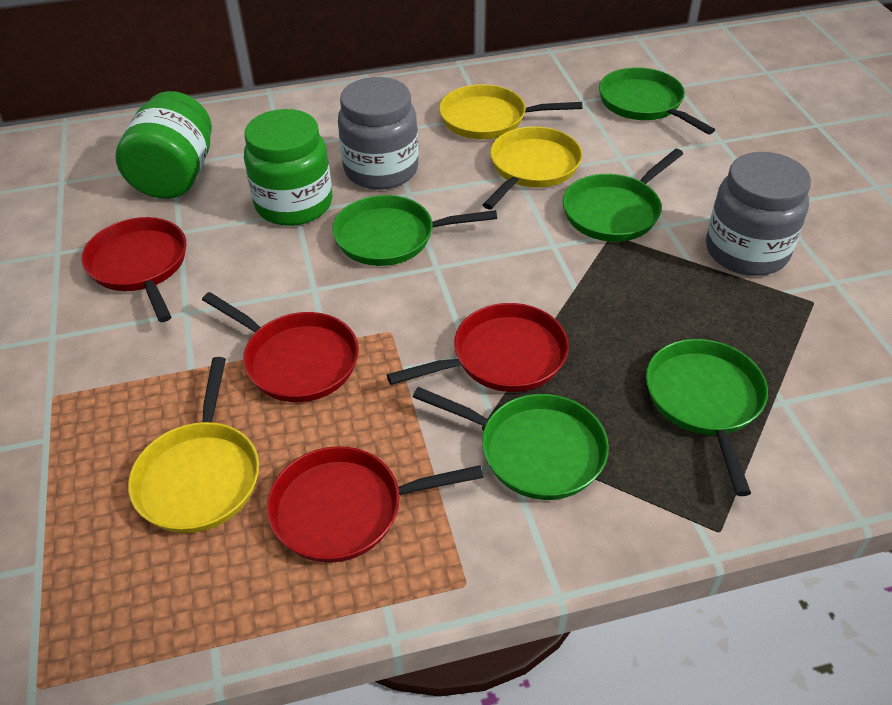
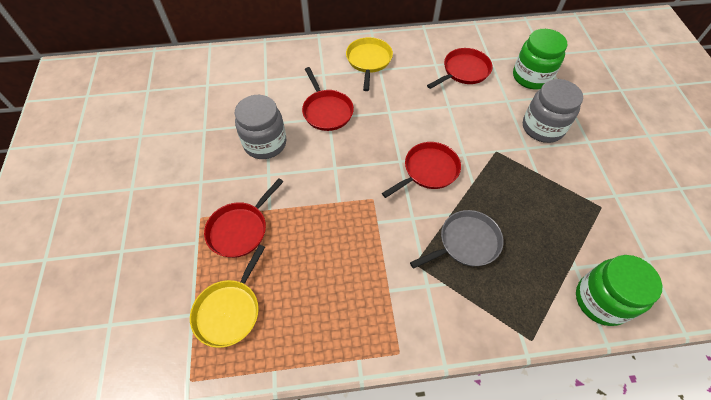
green pan: 5 -> 0
grey pan: 0 -> 1
yellow pan: 3 -> 2

